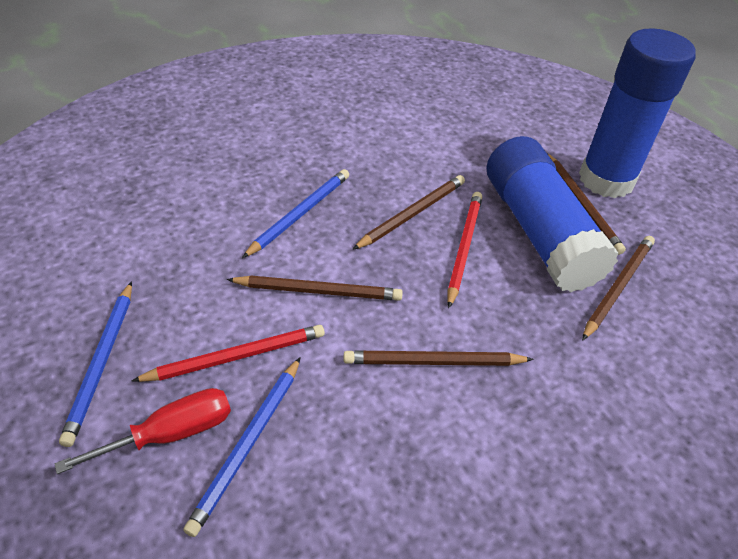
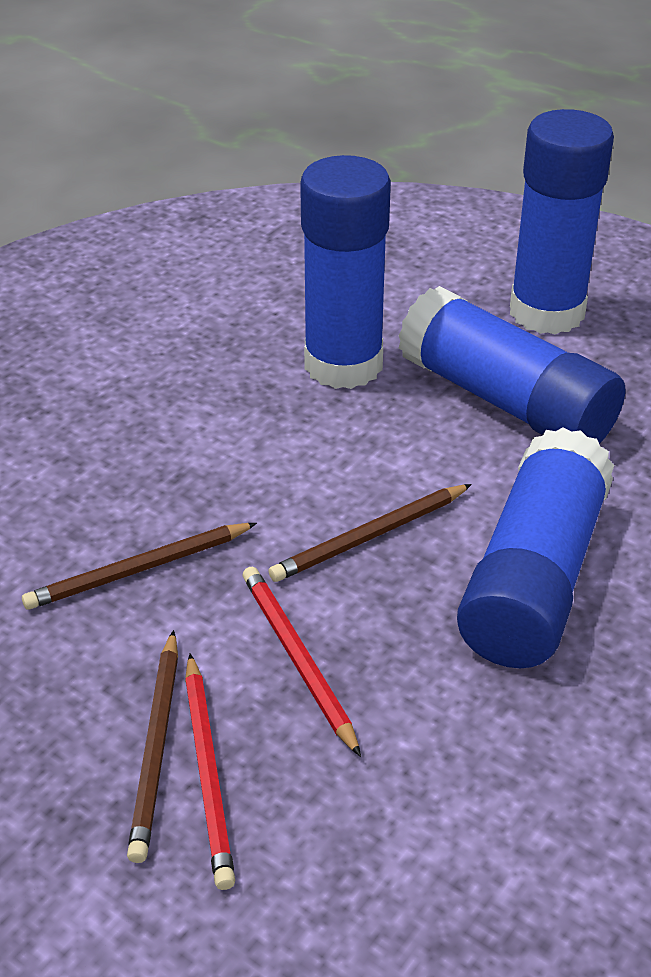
blue glue stick: 2 -> 4
blue pencil: 3 -> 0
brown pencil: 5 -> 3
red screwdriver: 1 -> 0

